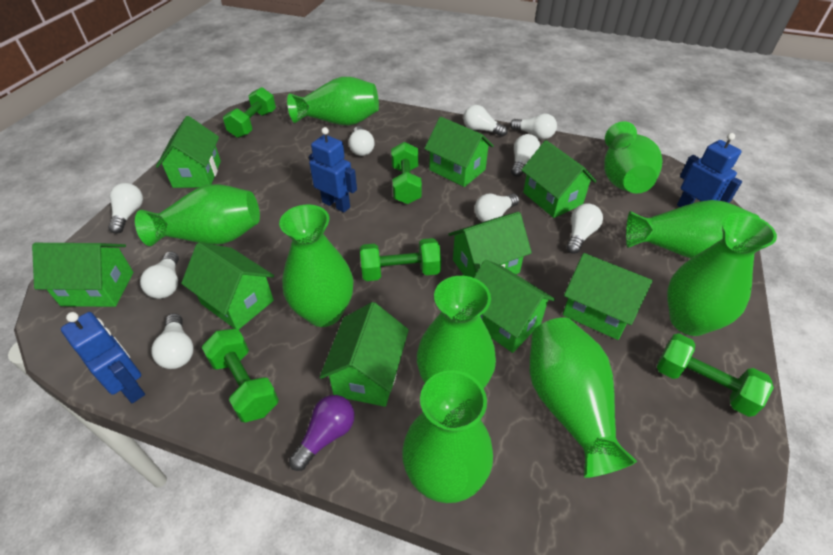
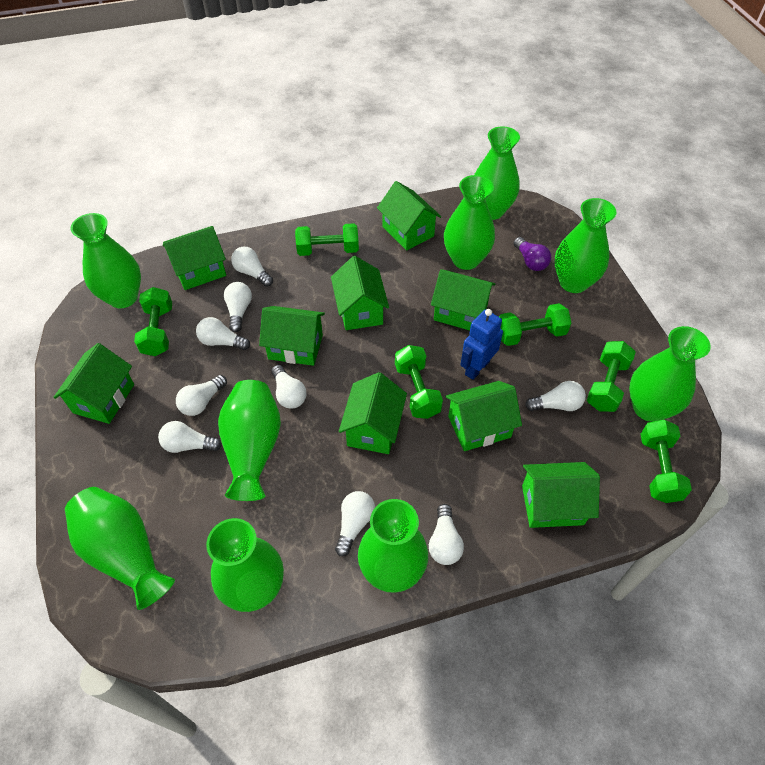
blue robot: 3 -> 1
green dumbbell: 5 -> 6

